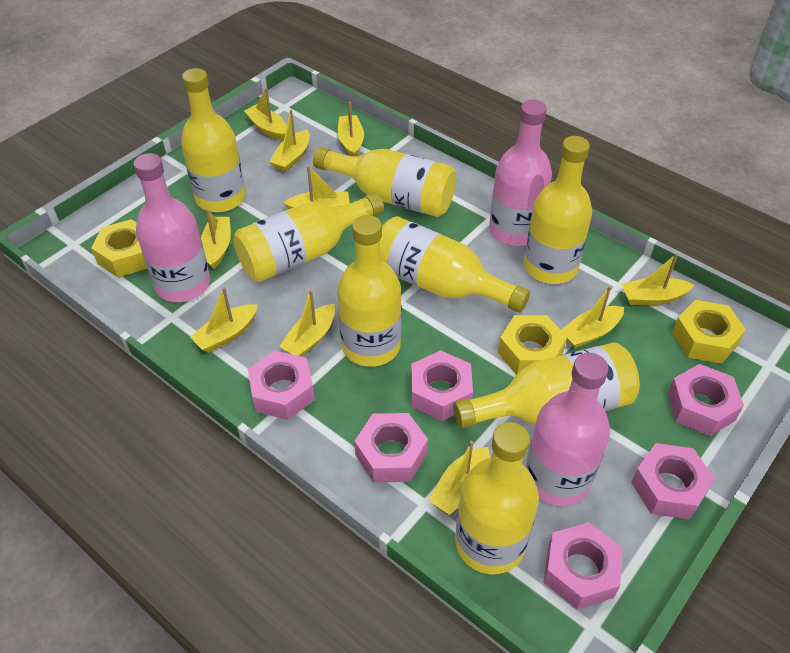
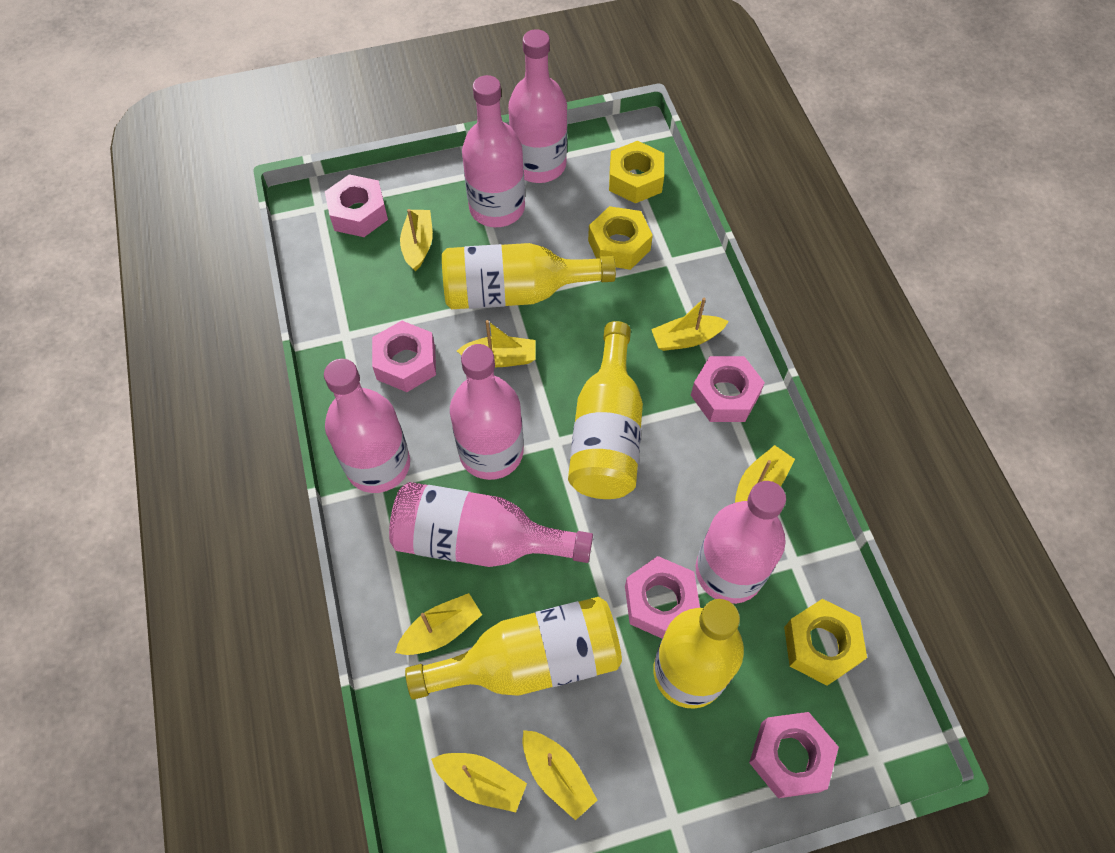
pink bottle: 3 -> 6
pink nut: 6 -> 5
yellow boat: 10 -> 7
yellow bottle: 8 -> 4

